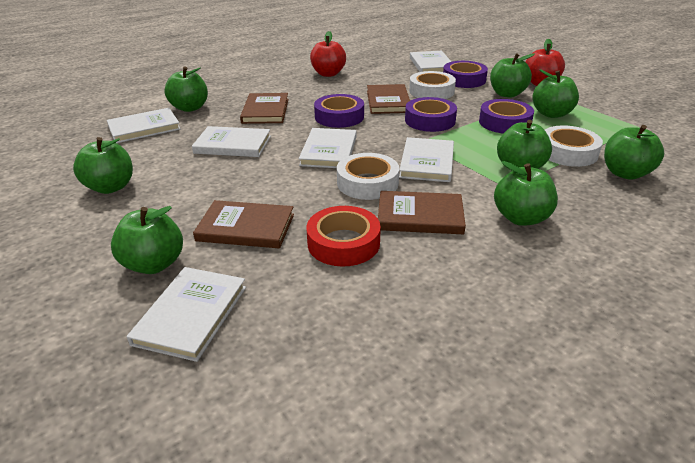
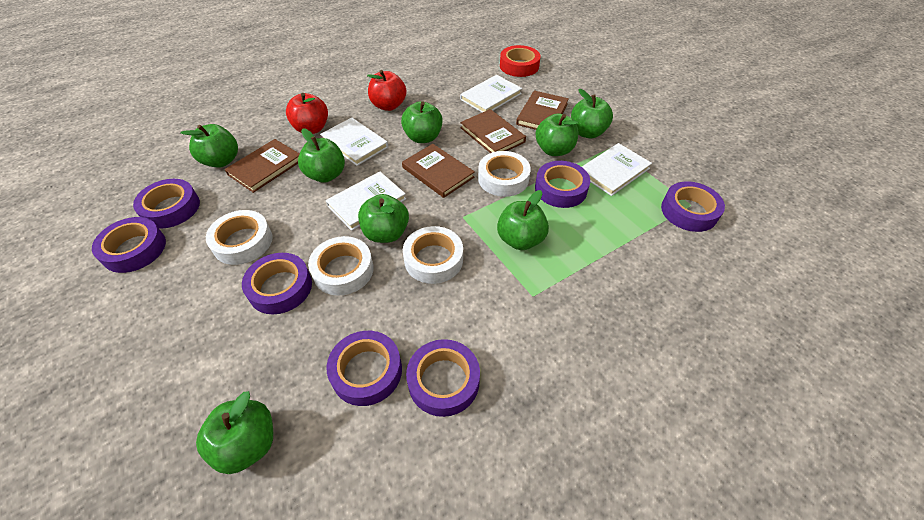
purple tape: 4 -> 7
white book: 6 -> 4
white tape: 3 -> 4

